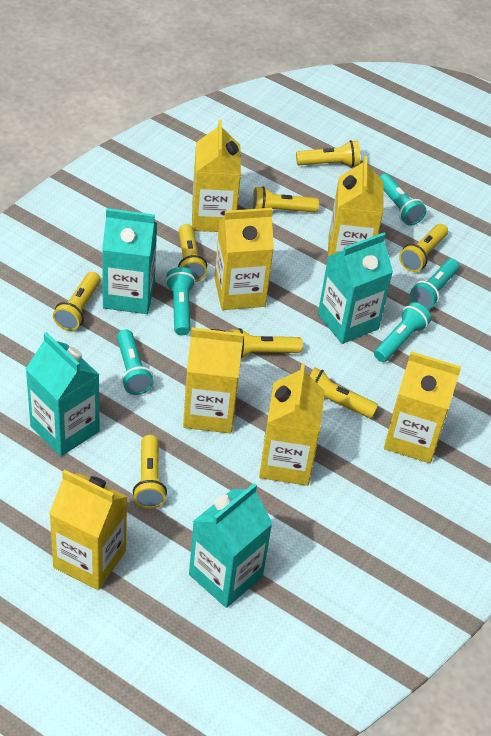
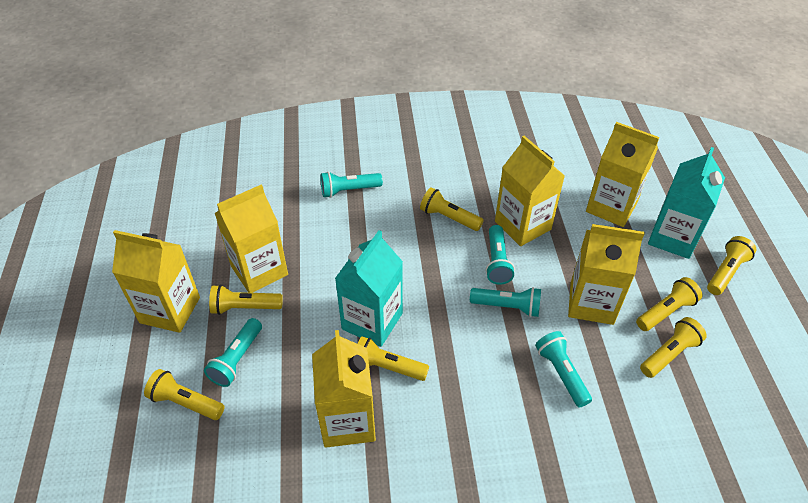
turquoise carton: 4 -> 2
yellow carton: 7 -> 6
yellow flashlight: 8 -> 7

